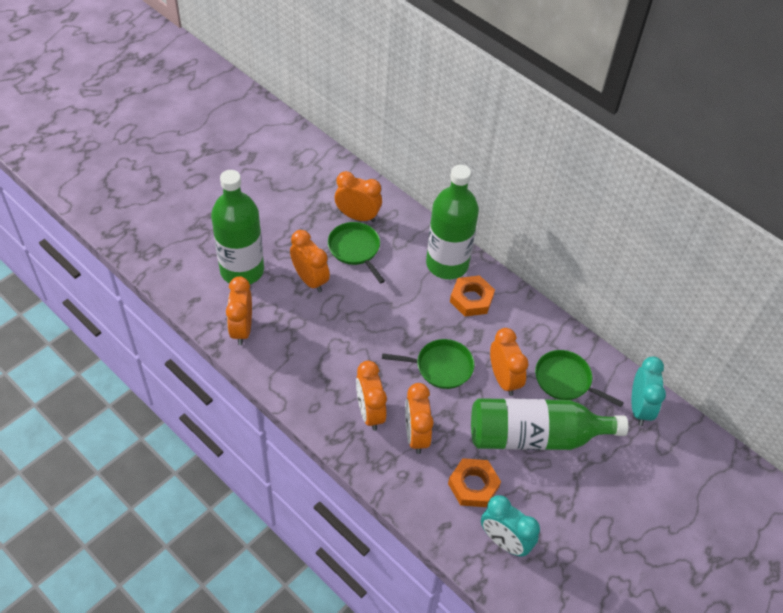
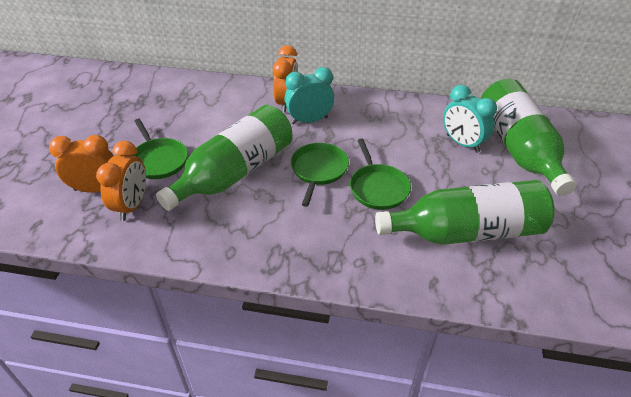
orange clock: 6 -> 3
orange nut: 2 -> 0

